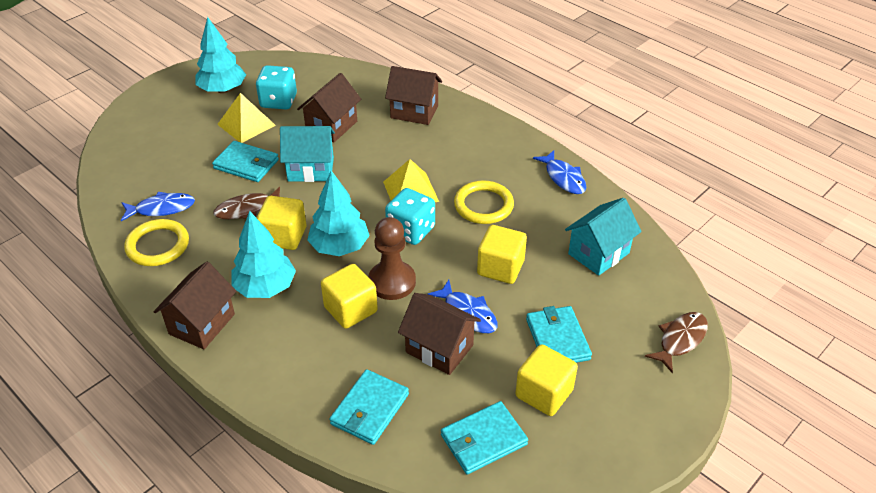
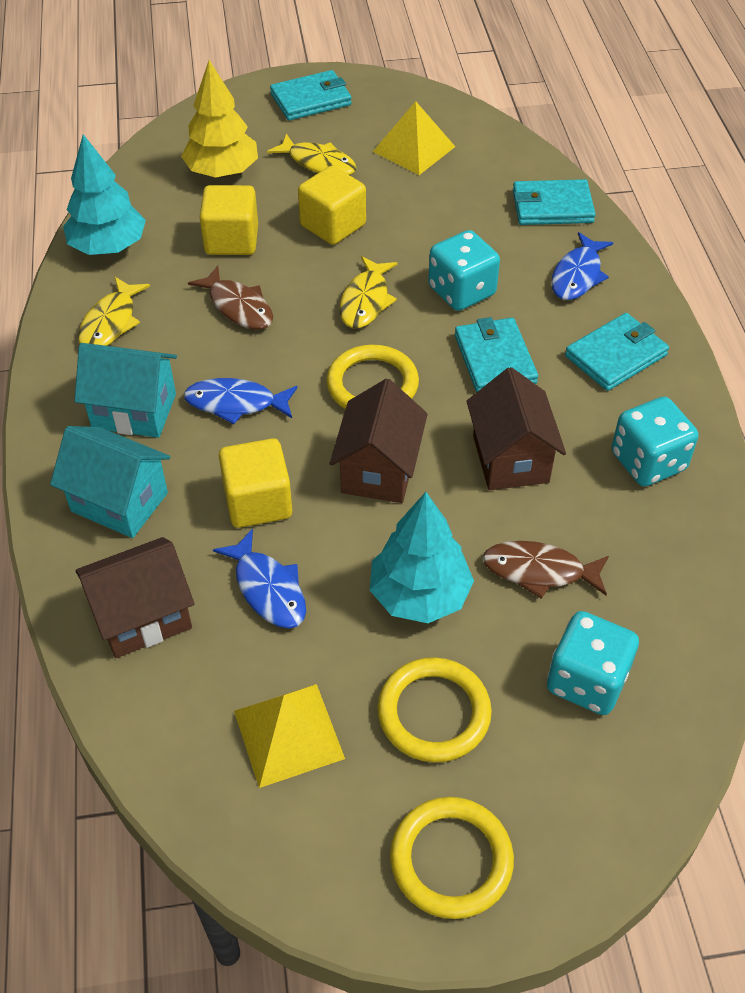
brown house: 4 -> 3
brown pawn: 1 -> 0
turquoise dice: 2 -> 3
turquoise tree: 3 -> 2
yellow cube: 4 -> 3
yellow fish: 0 -> 3
yellow ring: 2 -> 3
yellow tree: 0 -> 1

